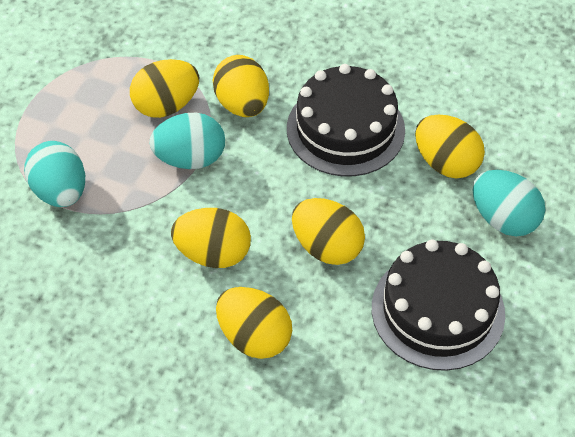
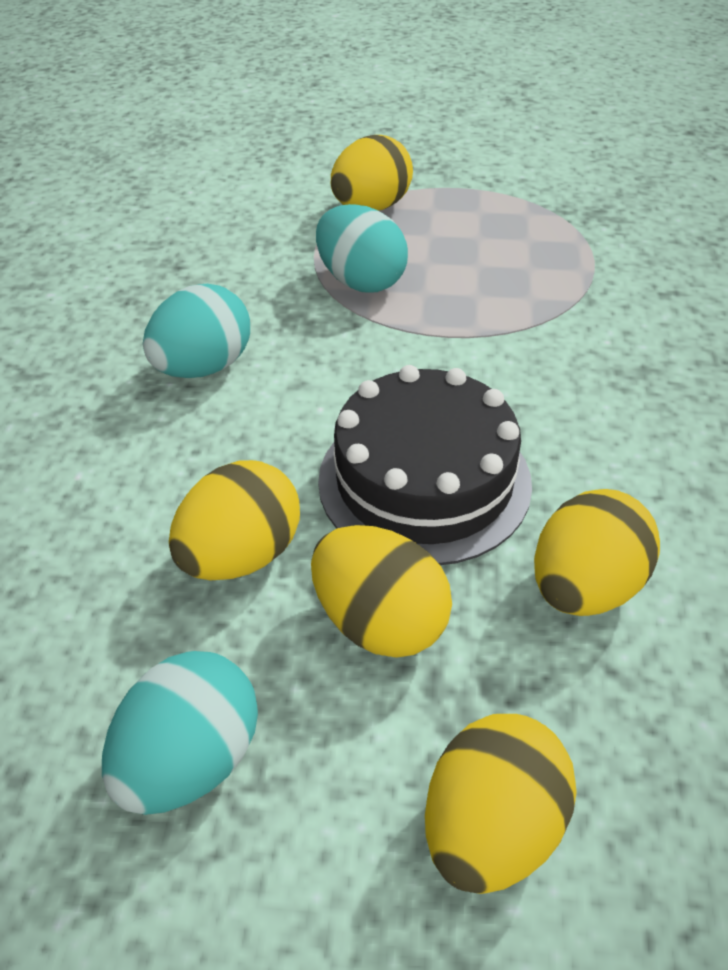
black cake: 2 -> 1
yellow egg: 6 -> 5

